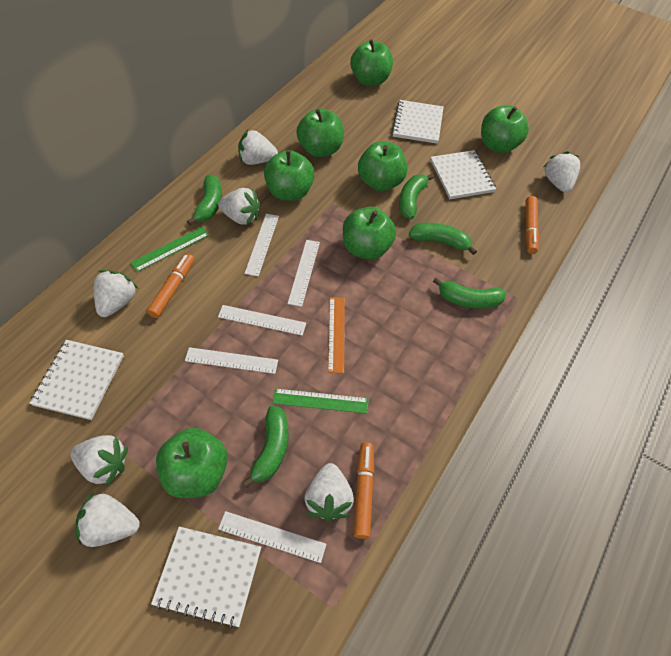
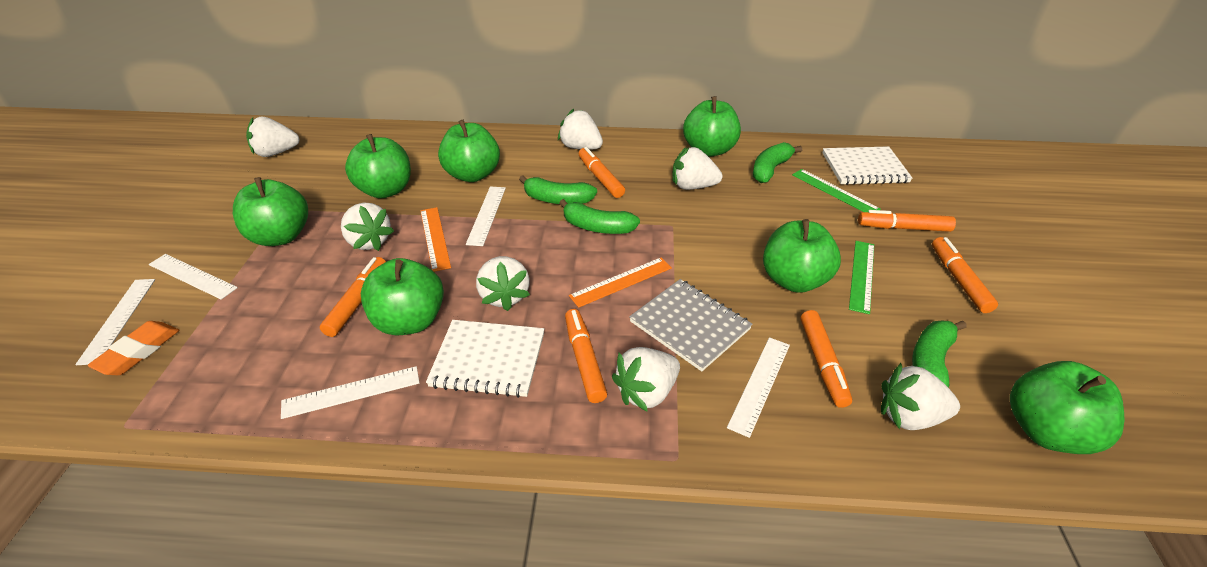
green banana: 5 -> 4
grey notebook: 0 -> 1
orange eraser: 0 -> 1
orange marker: 3 -> 6
orange ruler: 1 -> 2
white notebook: 4 -> 2

